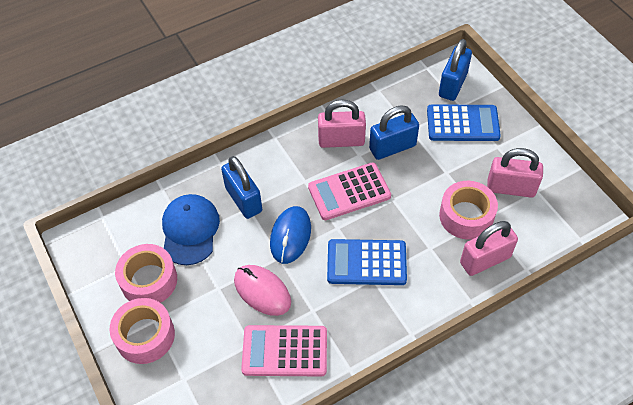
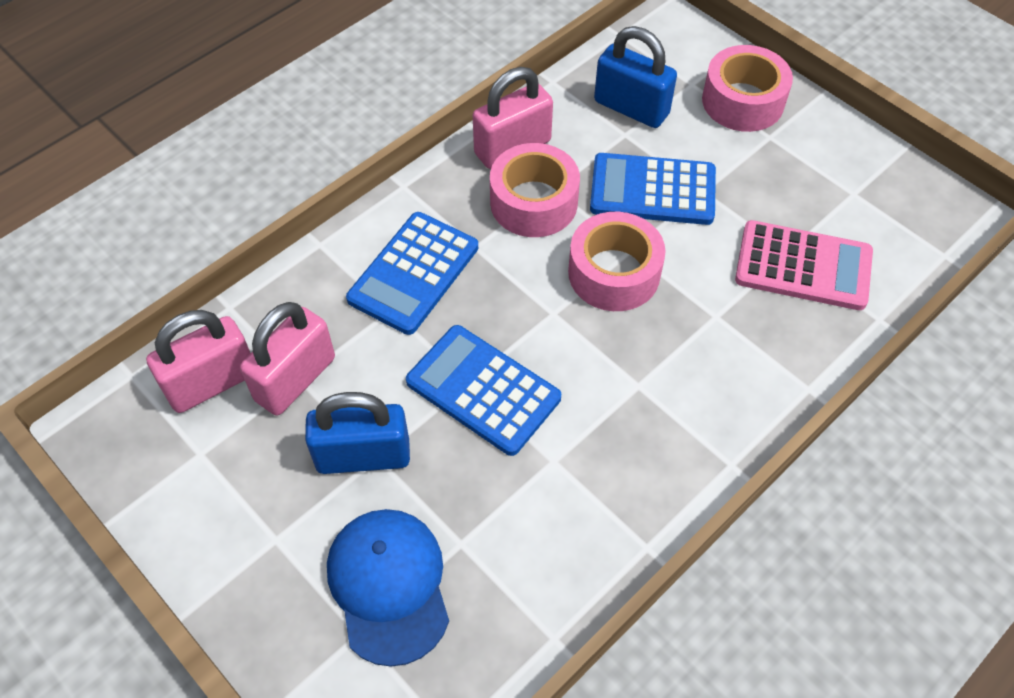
blue calculator: 2 -> 3
blue mouse: 1 -> 0
blue padlock: 3 -> 2
pink calculator: 2 -> 1
pink mouse: 1 -> 0

